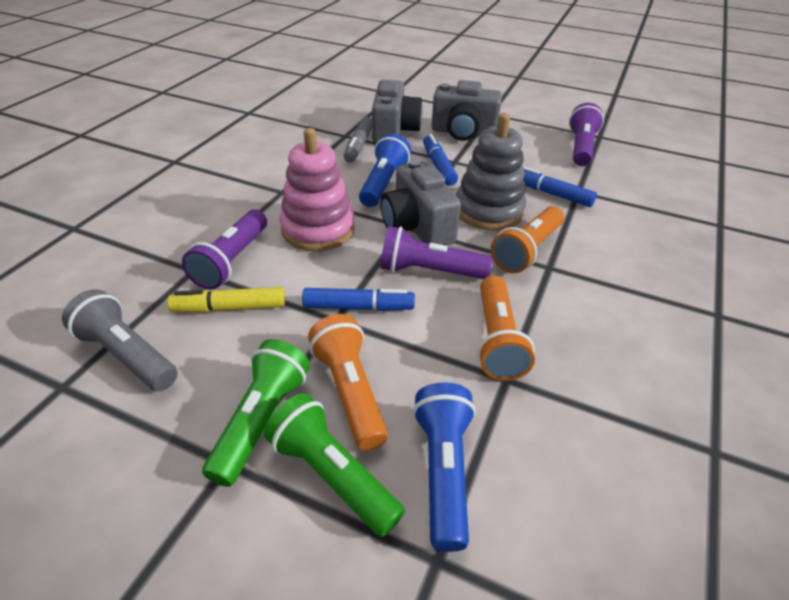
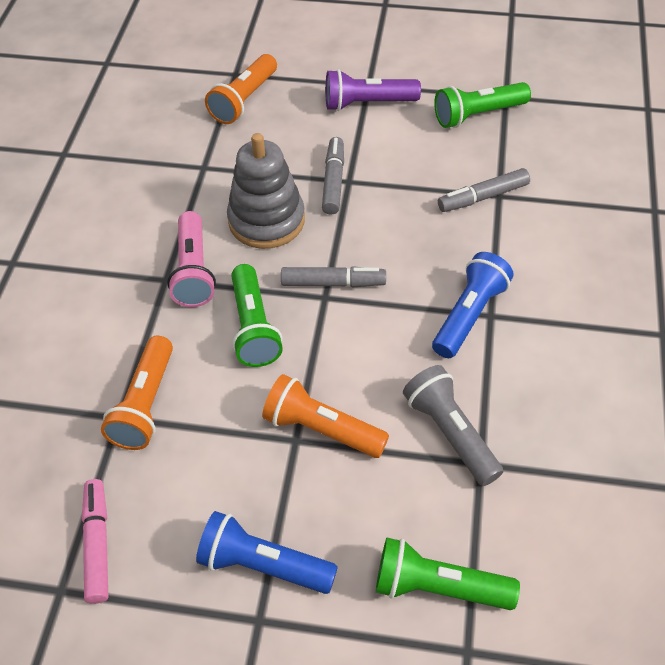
blue marker: 3 -> 0
green flashlight: 2 -> 3
grey camera: 3 -> 0
grey marker: 1 -> 3
pink flashlight: 0 -> 1
pink marker: 0 -> 1
pink stacking toy: 1 -> 0
purple flashlight: 3 -> 1
yellow marker: 1 -> 0

